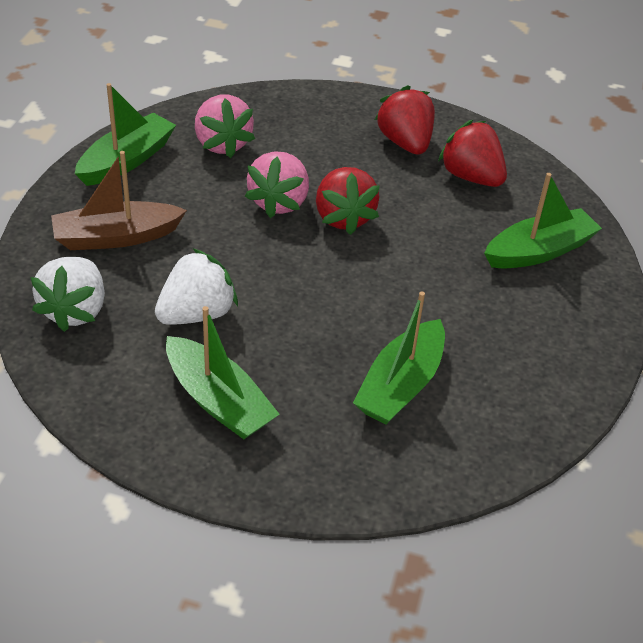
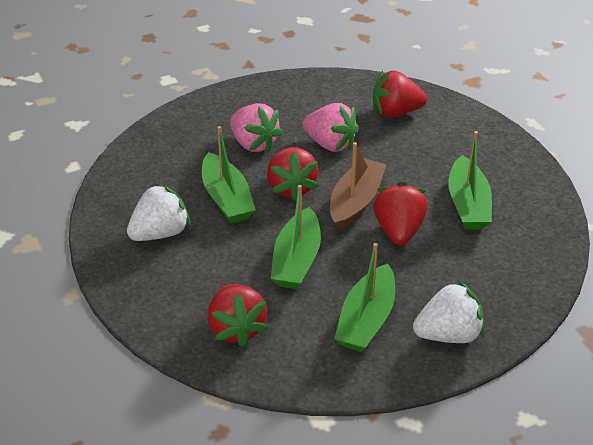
red strawberry: 3 -> 4

